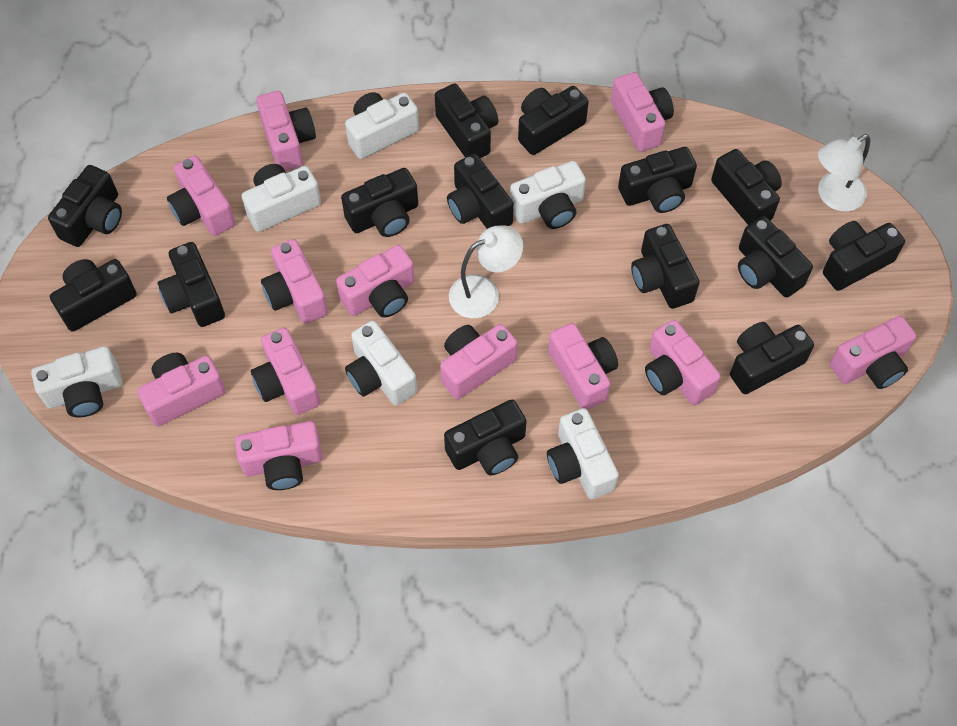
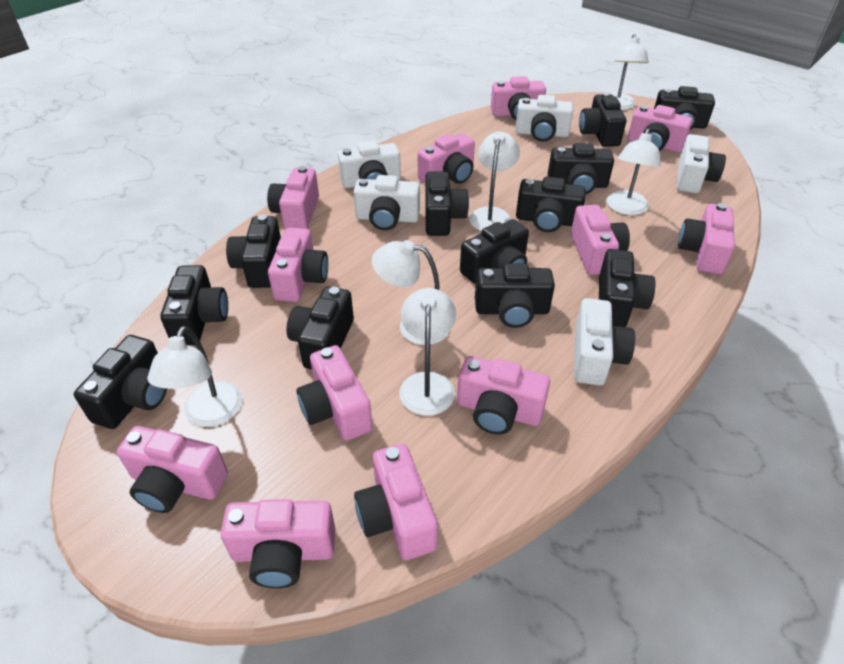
black camera: 14 -> 12
white camera: 6 -> 5
white lamp: 2 -> 6

